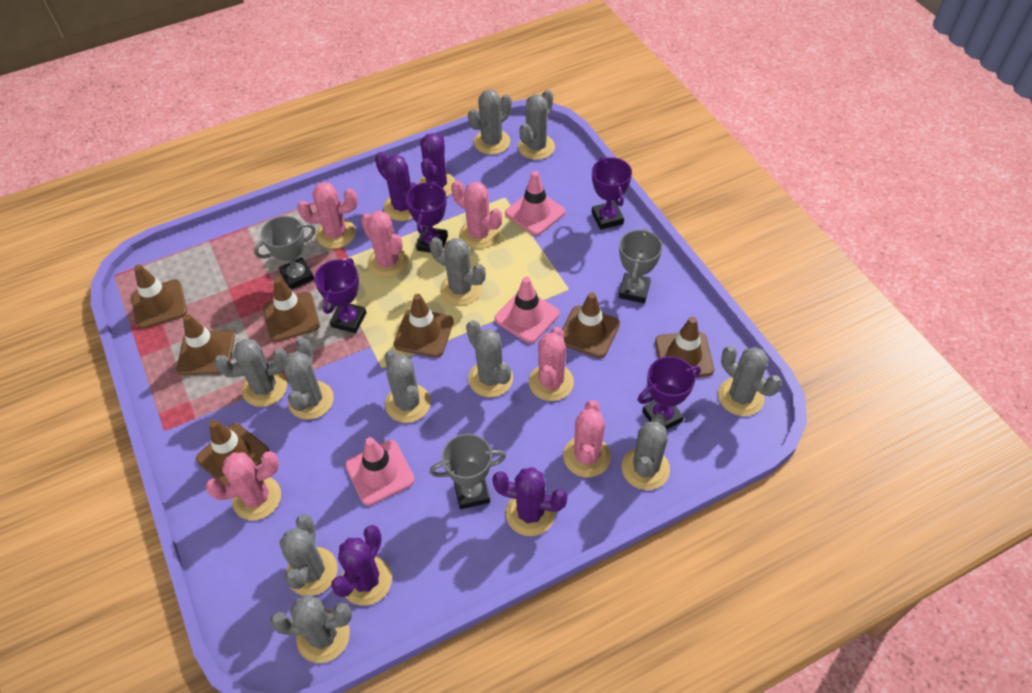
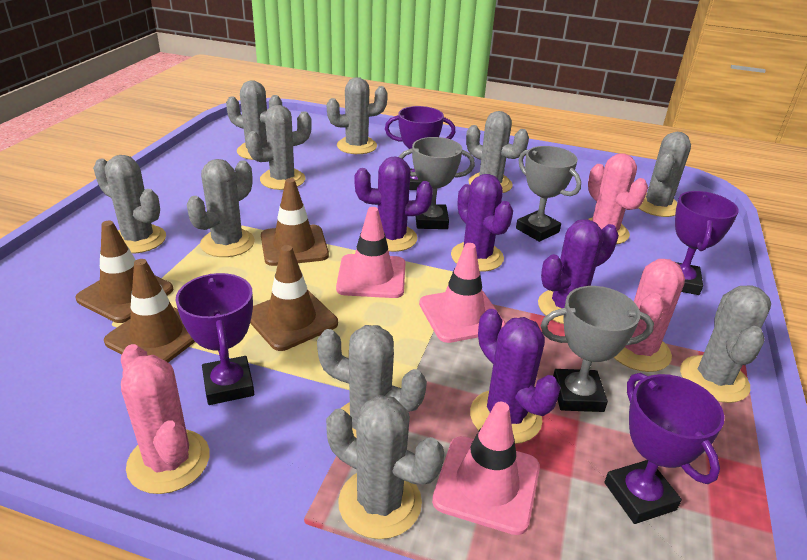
brown traffic cone: 7 -> 4
grey cactus: 11 -> 10
pink cactus: 6 -> 3

